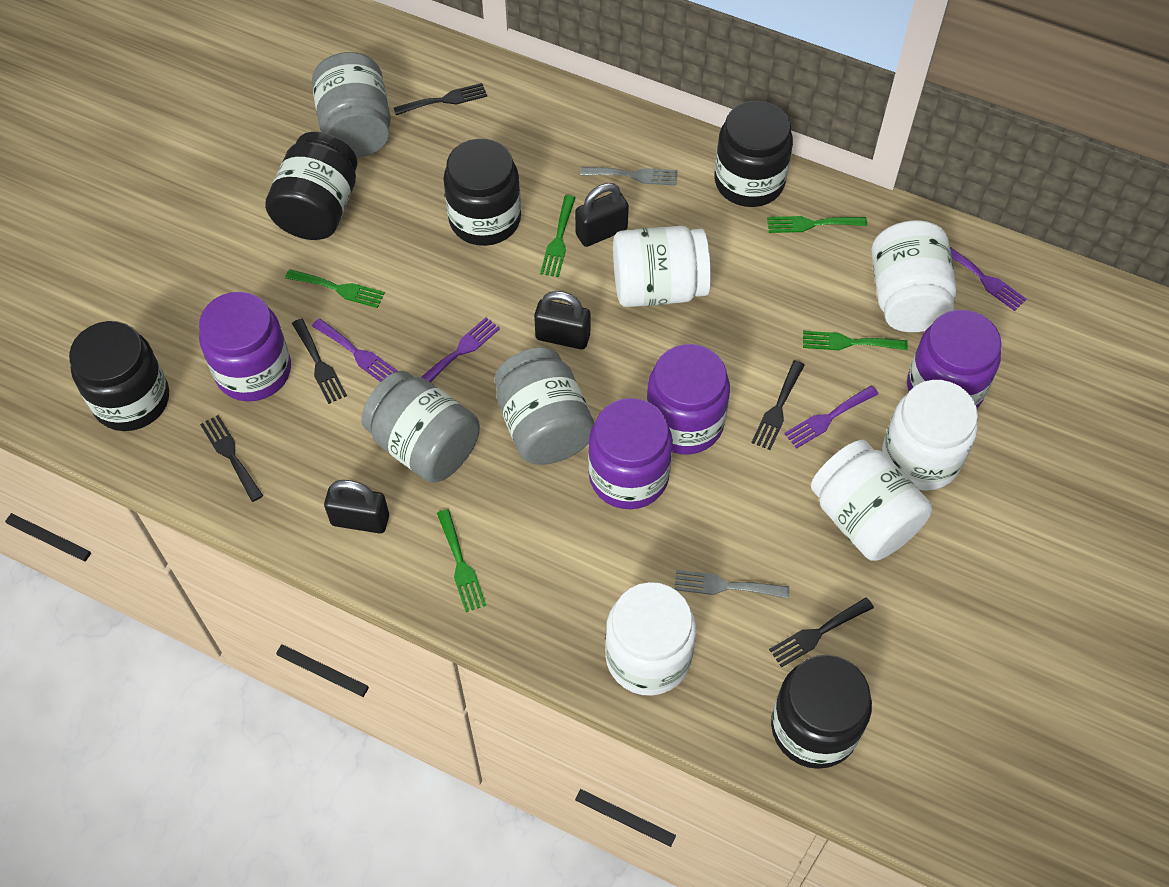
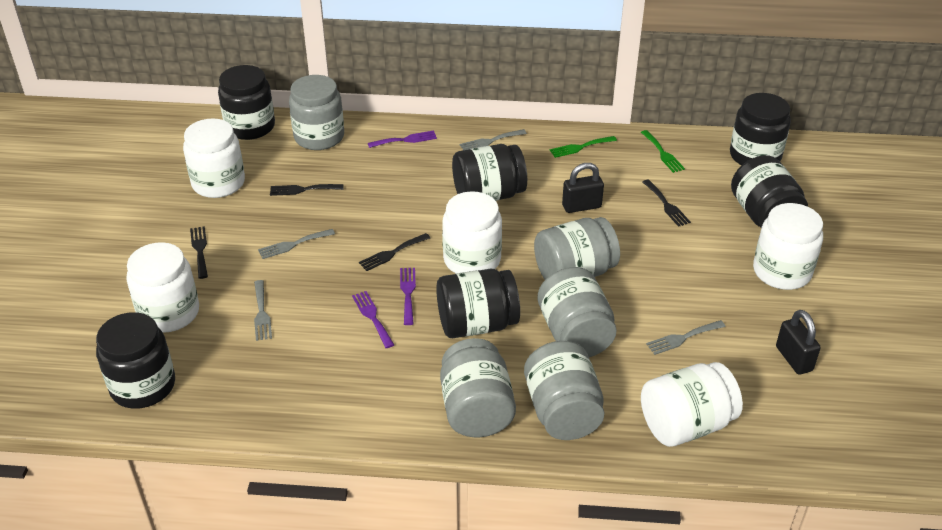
black fork: 5 -> 4
black jar: 5 -> 6
black padlock: 3 -> 2
green fork: 5 -> 2
grey fork: 2 -> 4
grey jar: 3 -> 5
purple fork: 4 -> 3
purple jar: 4 -> 0

